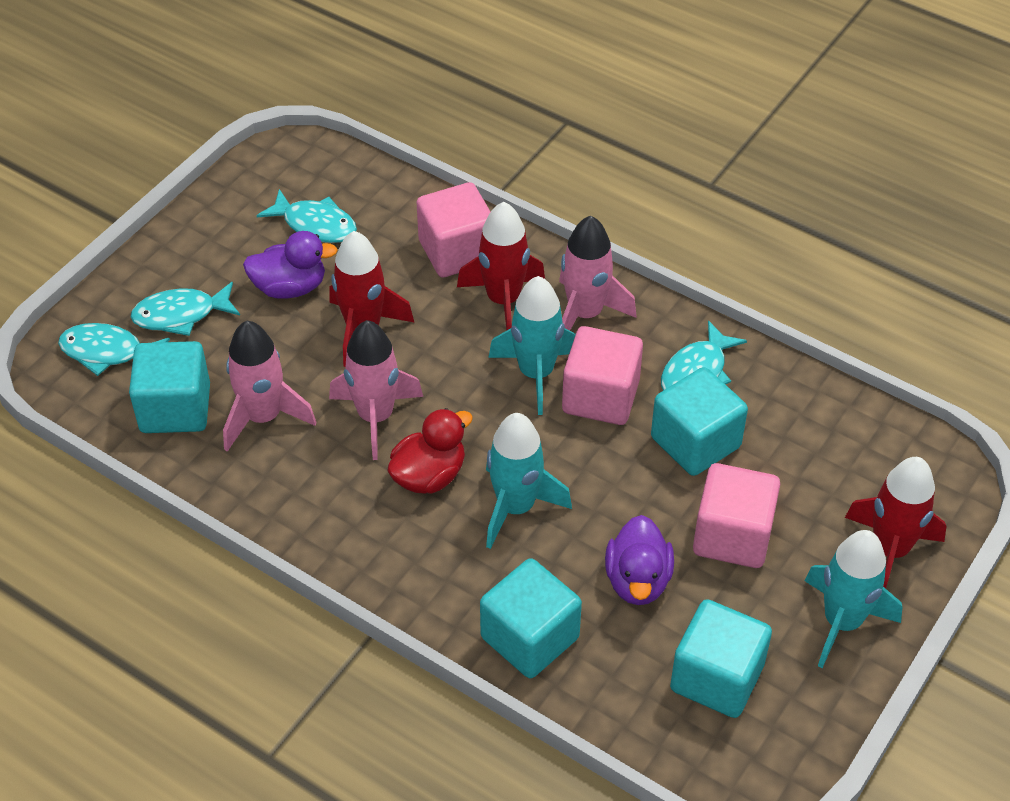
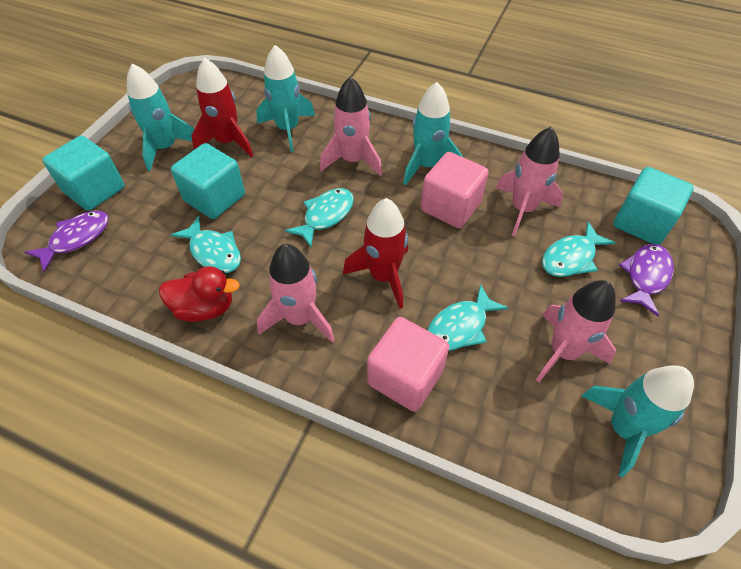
pink cube: 3 -> 2
pink rocket: 3 -> 4
purple duck: 2 -> 0
purple fish: 0 -> 2
red rocket: 3 -> 2
turquoise cube: 4 -> 3
turquoise rocket: 3 -> 4

